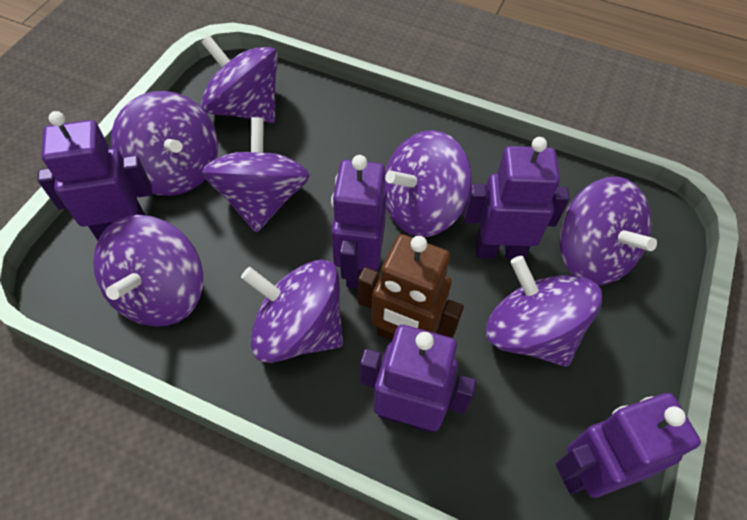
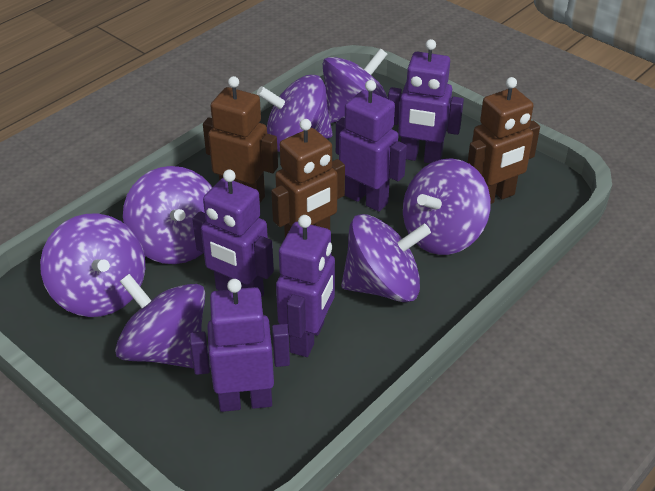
brown robot: 1 -> 3
purple spinning top: 8 -> 7

